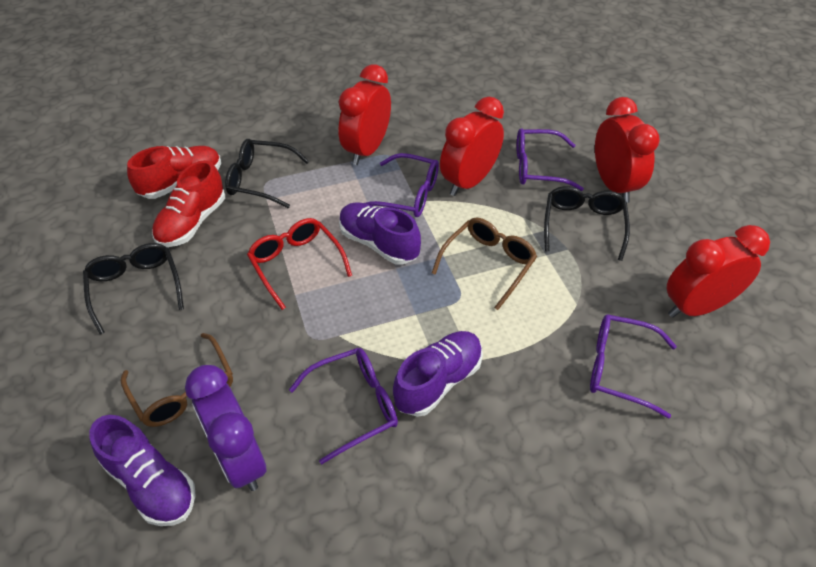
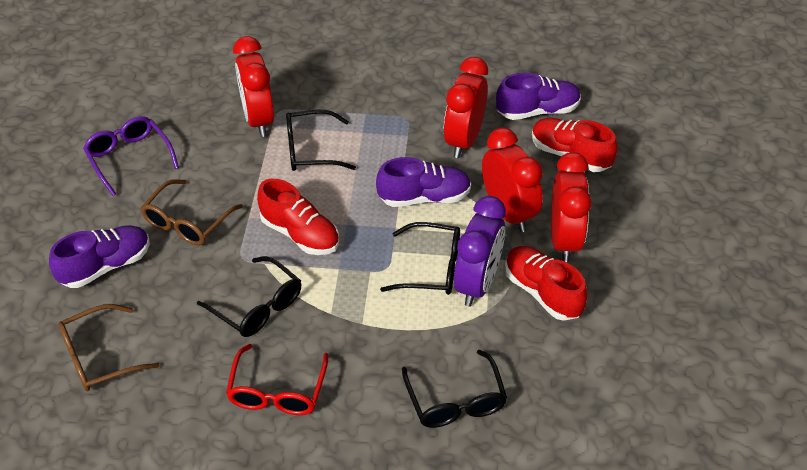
black glasses: 3 -> 4
purple glasses: 4 -> 1
red shoe: 2 -> 3

